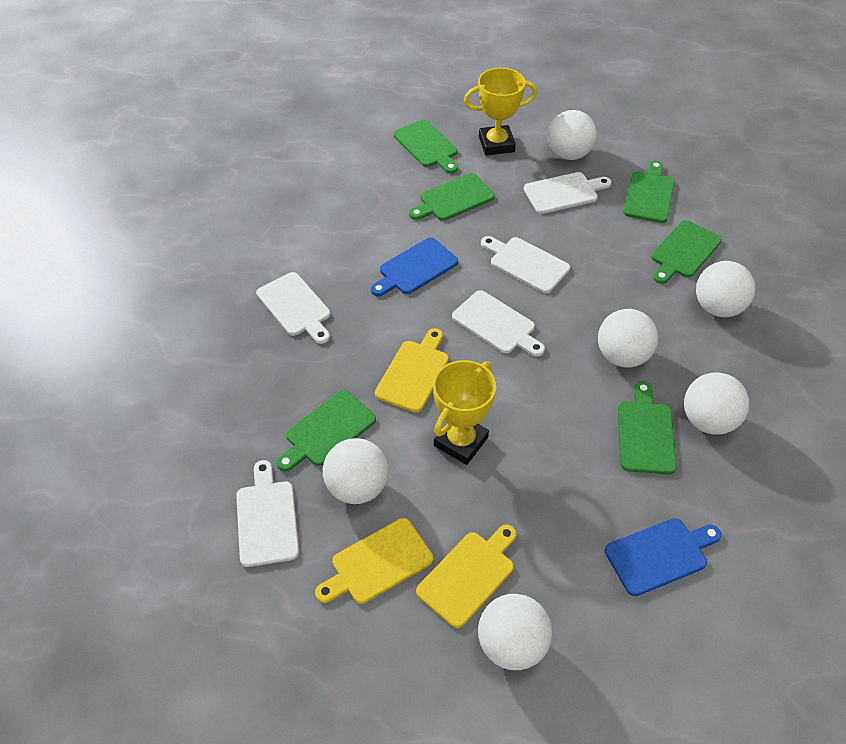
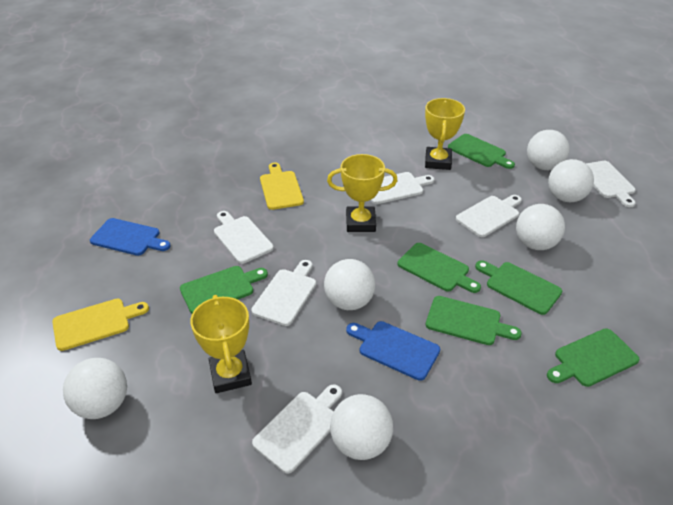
white cutting board: 5 -> 6
yellow cutting board: 3 -> 2
yellow trophy: 2 -> 3

